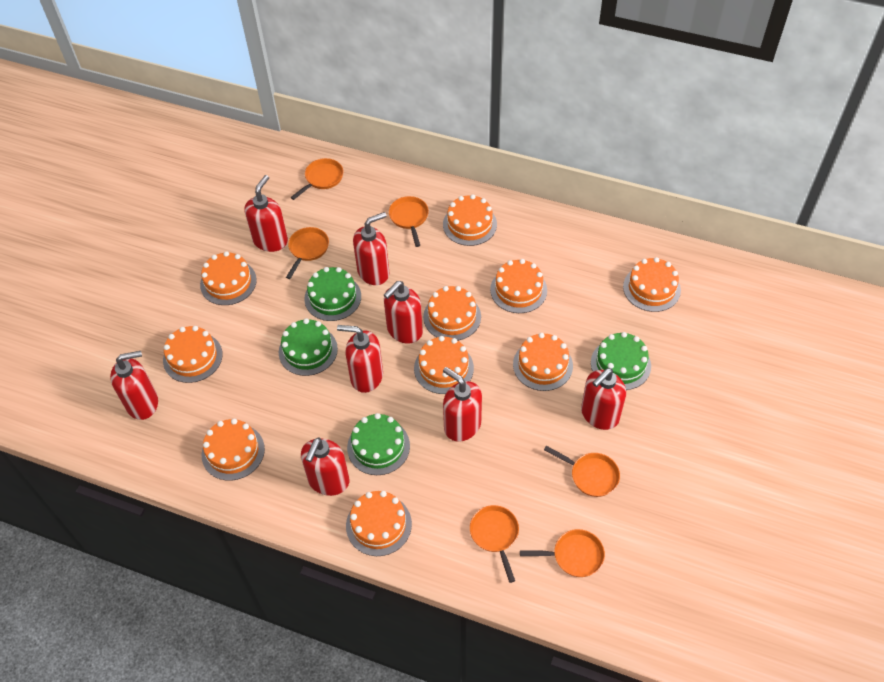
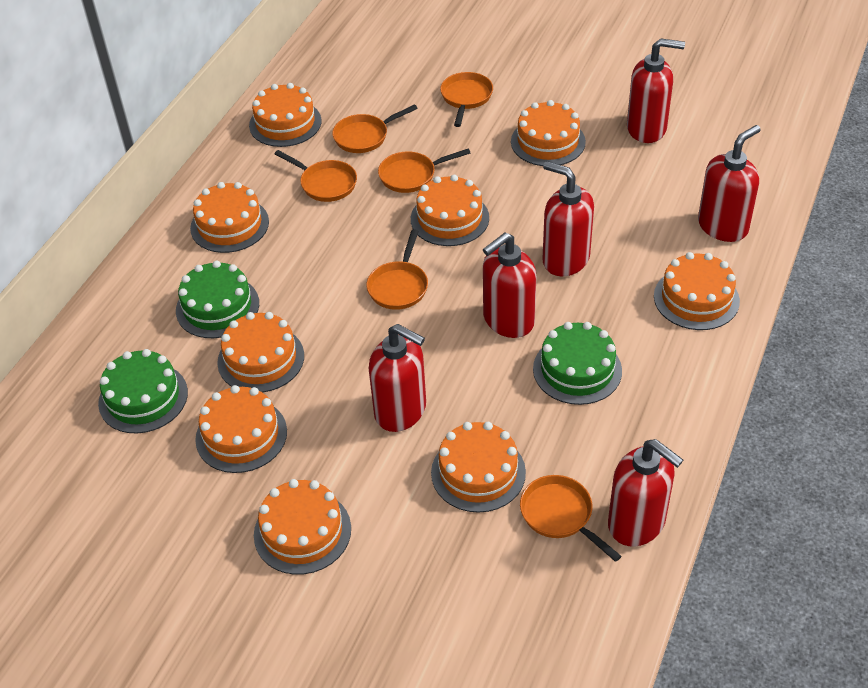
green cake: 4 -> 3
orange cake: 10 -> 9
red soap dispenser: 8 -> 6

